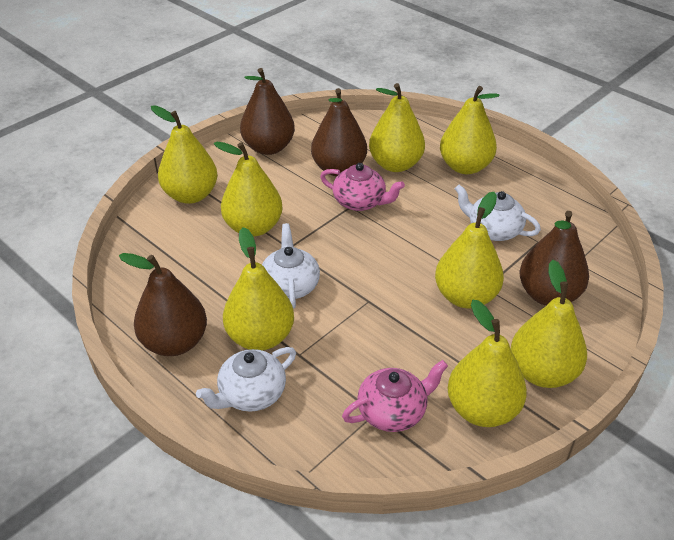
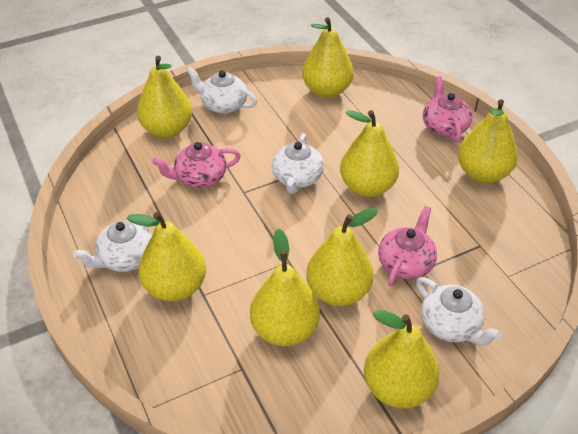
brown pear: 4 -> 0
pink teapot: 2 -> 3
white teapot: 3 -> 4

